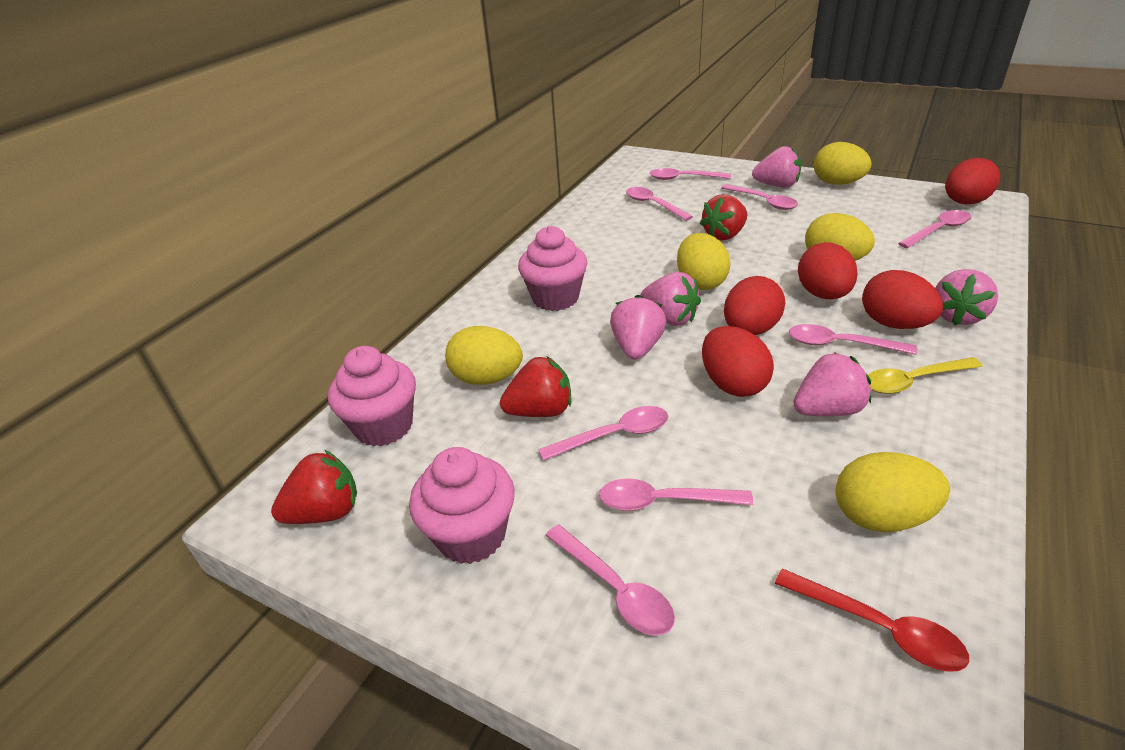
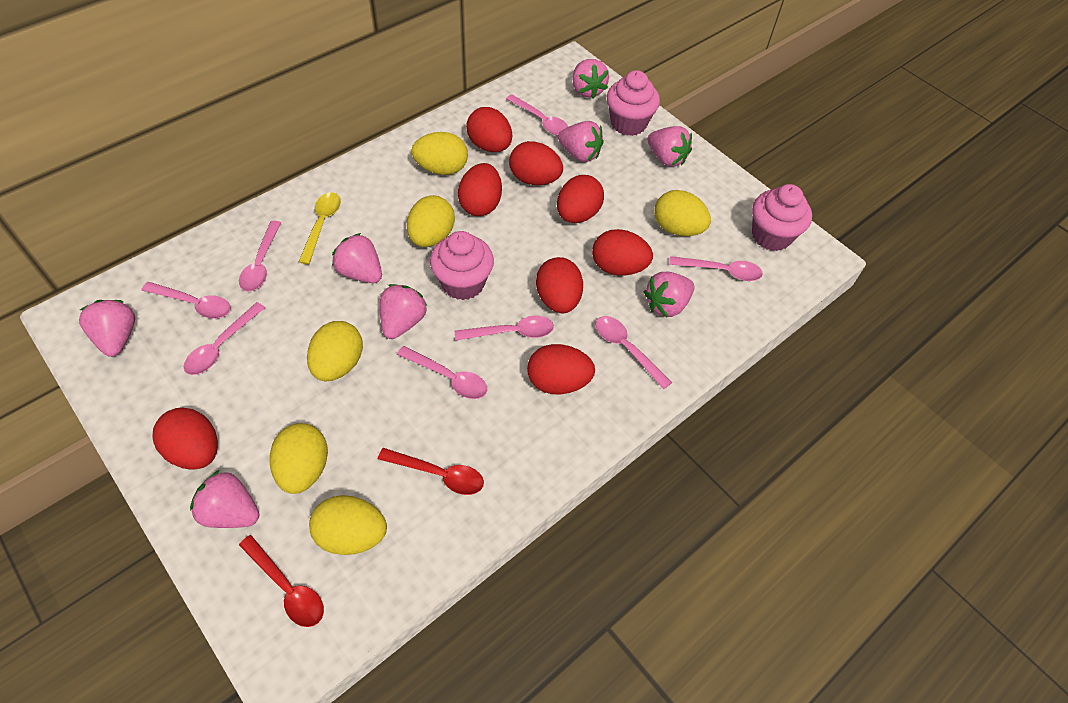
pink strawberry: 5 -> 8
red egg: 5 -> 8
red spoon: 1 -> 2
red strawberry: 3 -> 0
yellow egg: 5 -> 6

